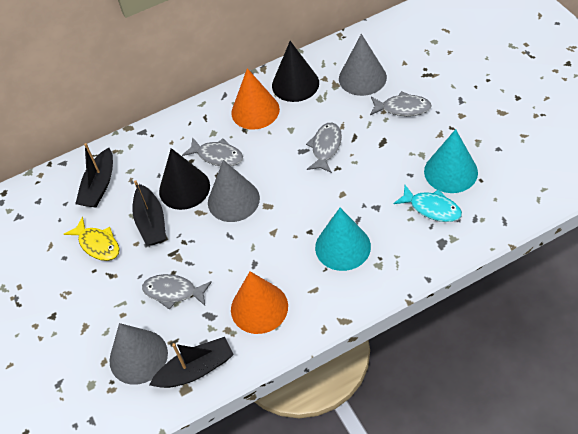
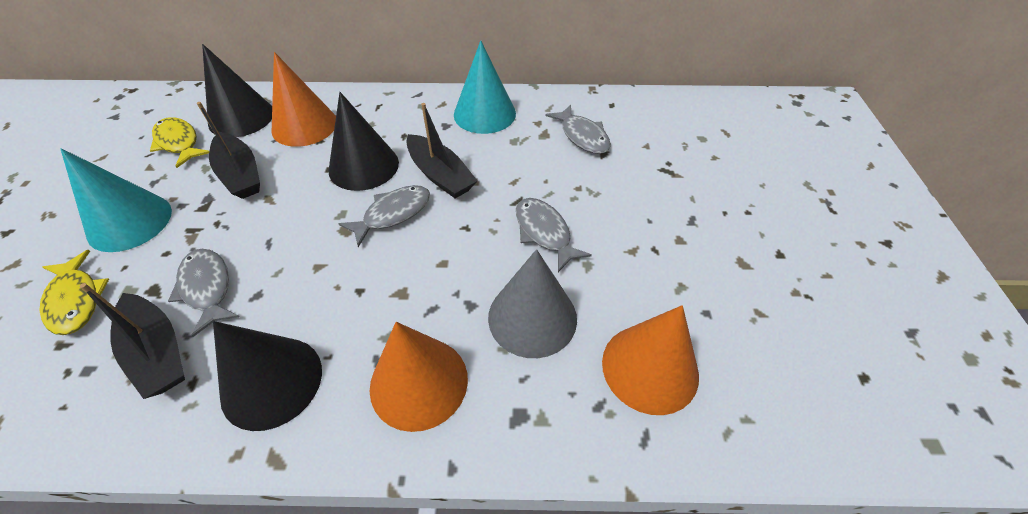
black cone: 2 -> 3
grey cone: 3 -> 1
orange cone: 2 -> 3
turquoise fish: 1 -> 0
yellow fish: 1 -> 2

